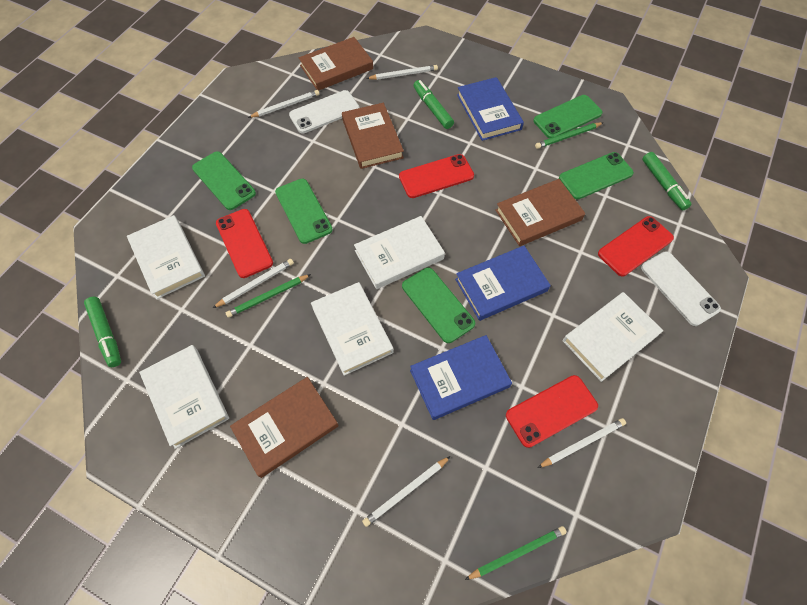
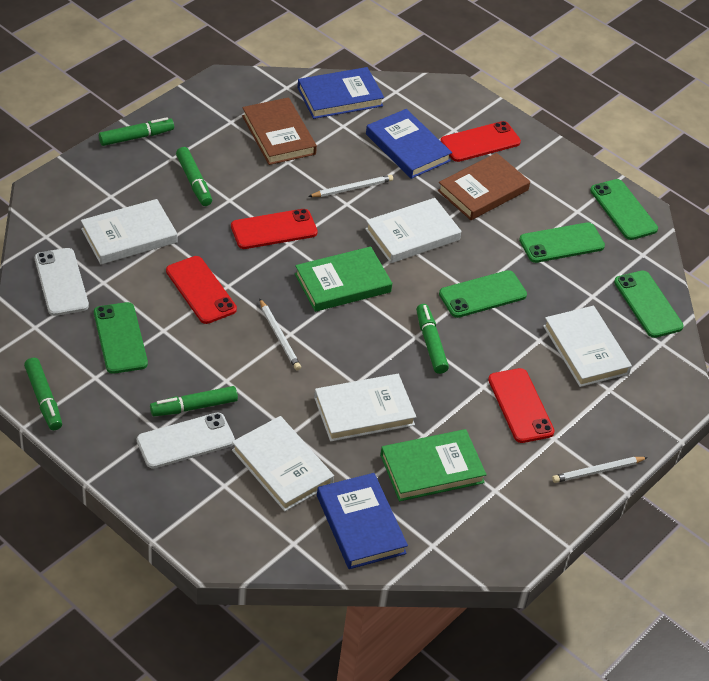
brown book: 4 -> 2
green book: 0 -> 2
green marker: 3 -> 5
green pencil: 3 -> 0
white pencil: 5 -> 3

